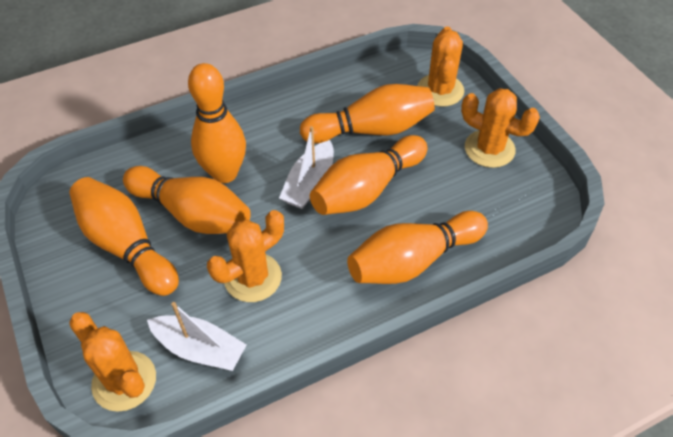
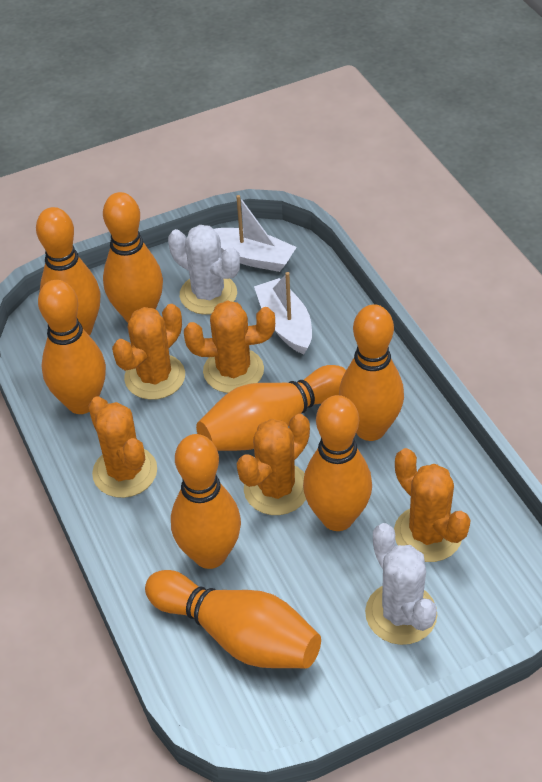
orange bowling pin: 6 -> 8
orange cactus: 4 -> 5
white cactus: 0 -> 2

